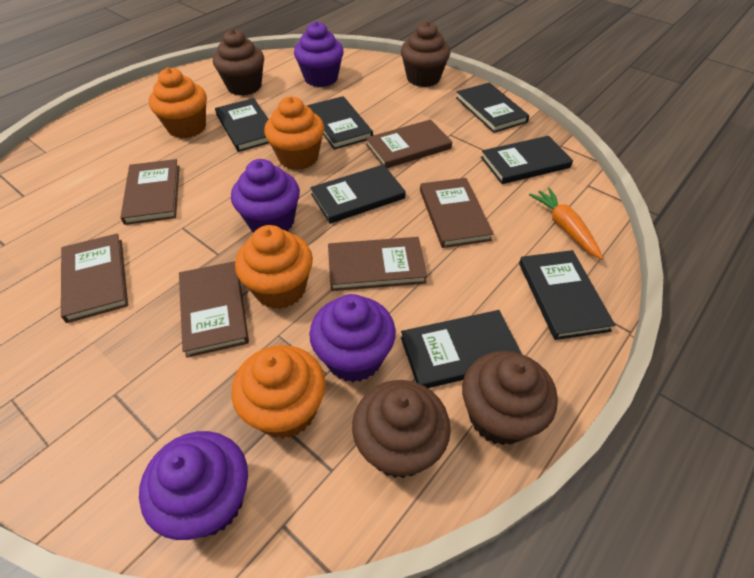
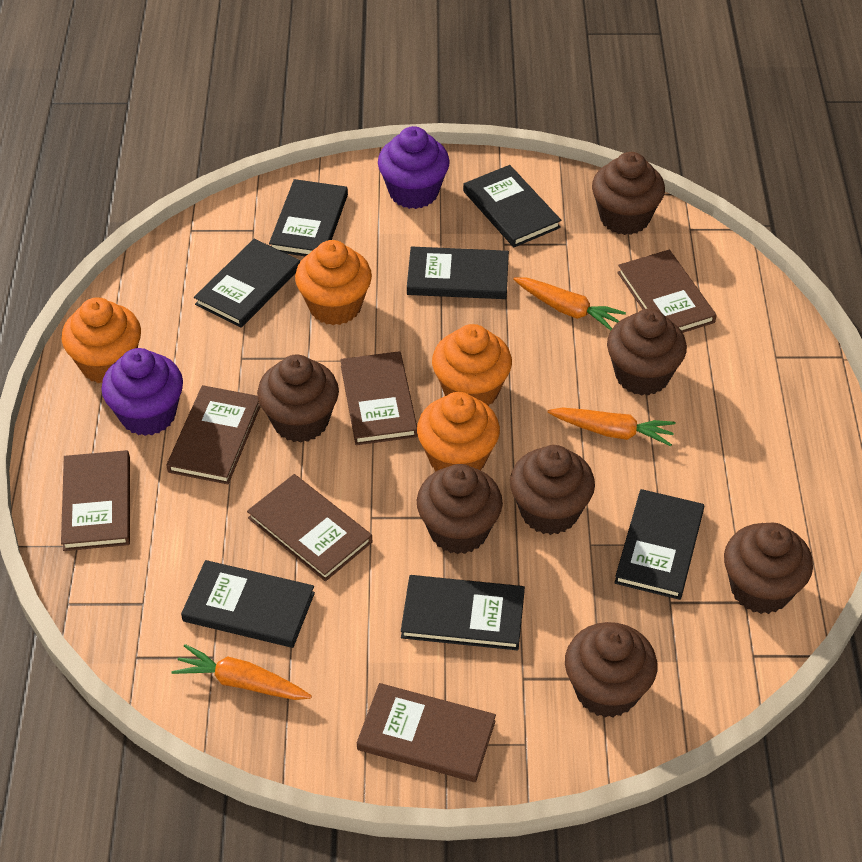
brown cupcake: 4 -> 7
orange carrot: 1 -> 3
purple cupcake: 4 -> 2

